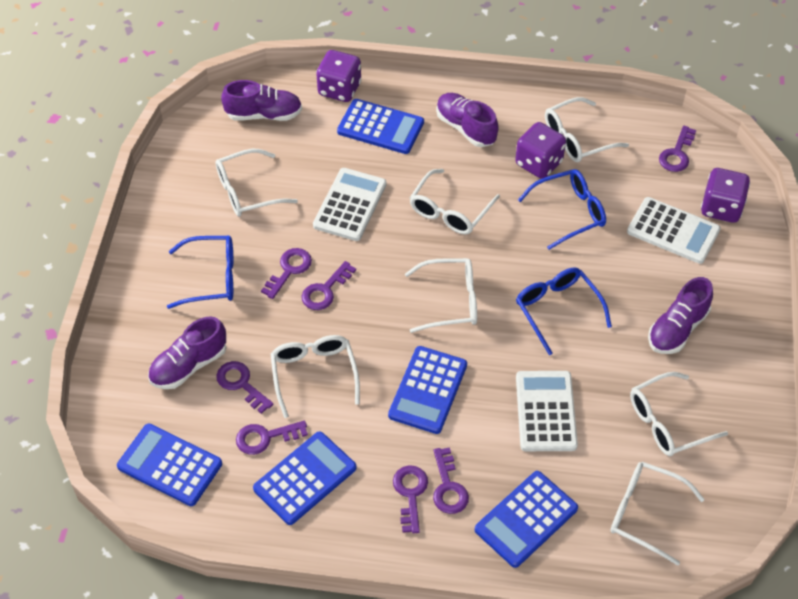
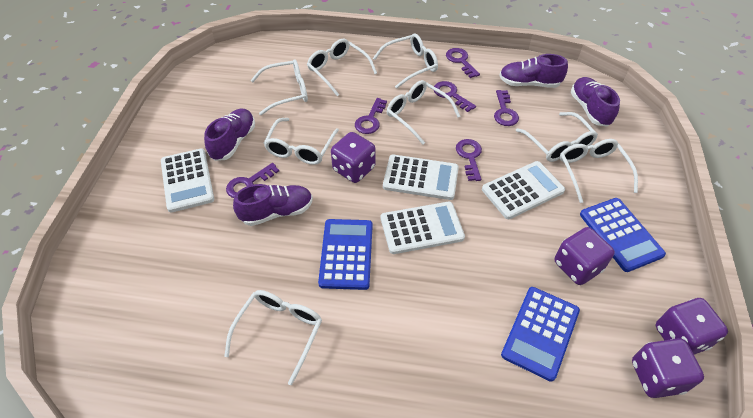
blue calculator: 5 -> 3
blue glasses: 3 -> 0
purple dice: 3 -> 4
purple key: 7 -> 6
white calculator: 3 -> 4
white glasses: 7 -> 8

